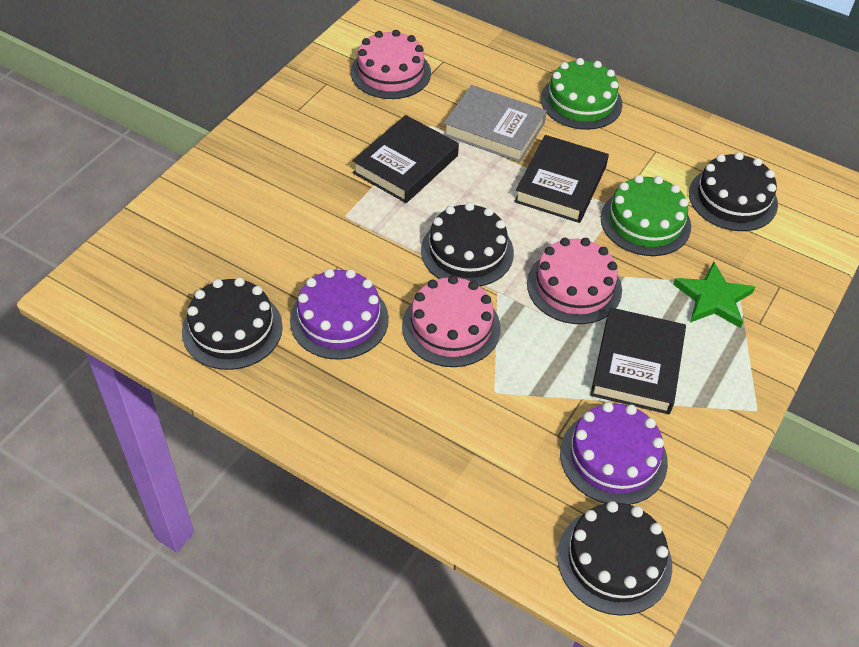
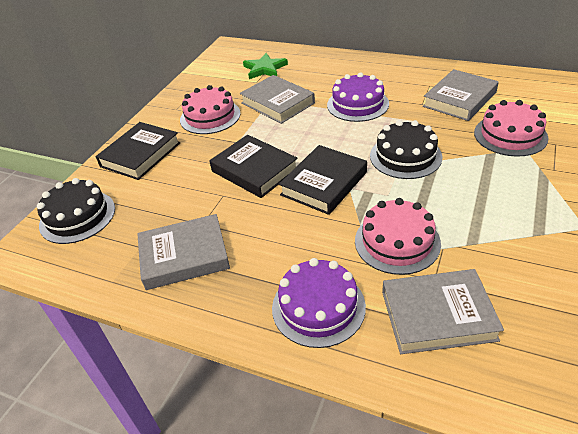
black cake: 4 -> 2
green cake: 2 -> 0
grey book: 1 -> 4

